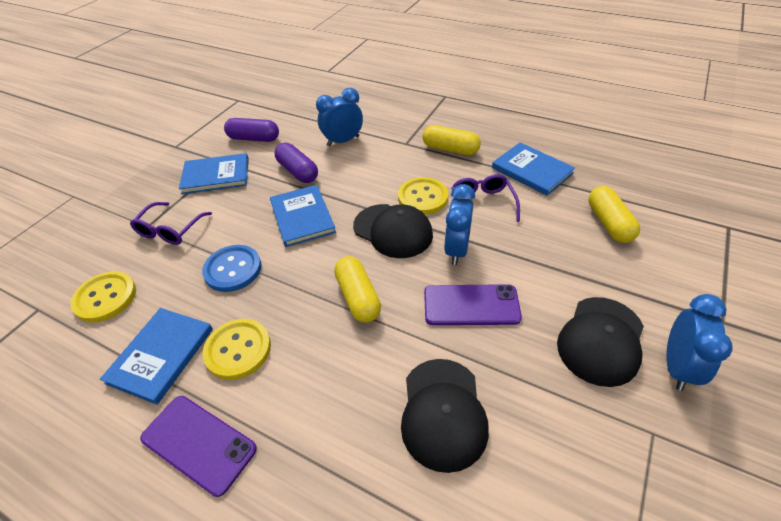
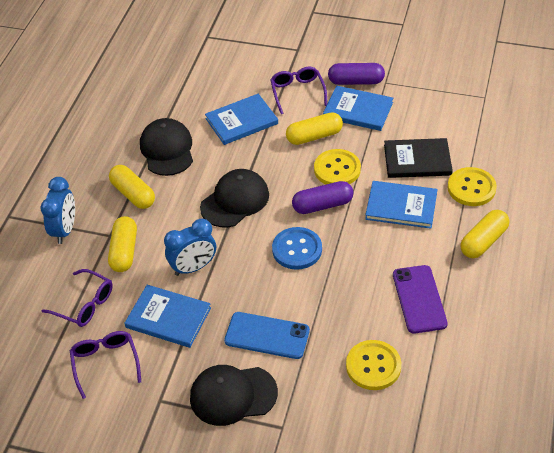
black book: 0 -> 1
blue clock: 3 -> 2
blue phone: 0 -> 1
purple glasses: 2 -> 3
purple phone: 2 -> 1
yellow capsule: 3 -> 4

